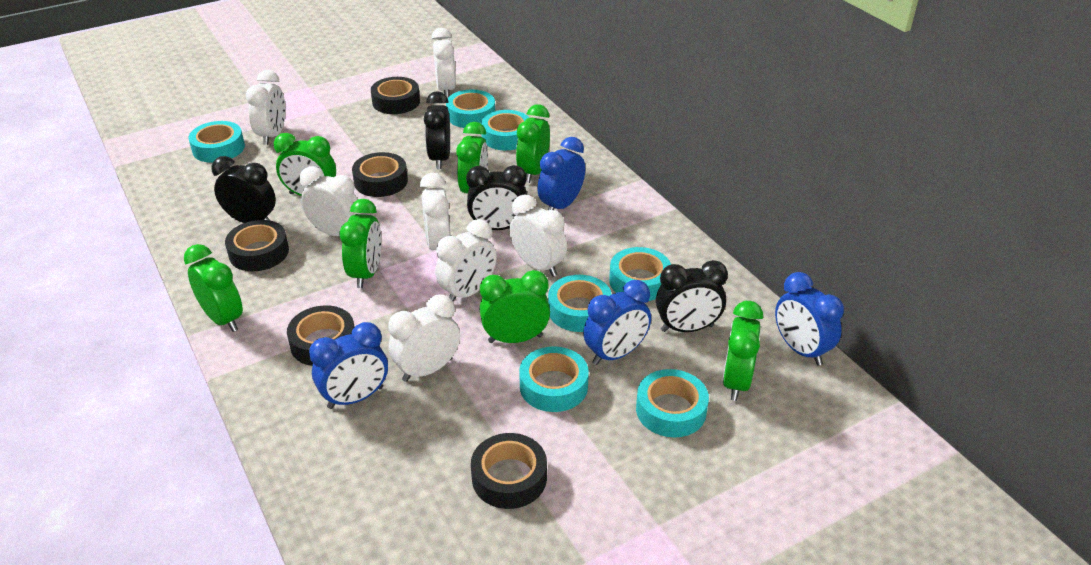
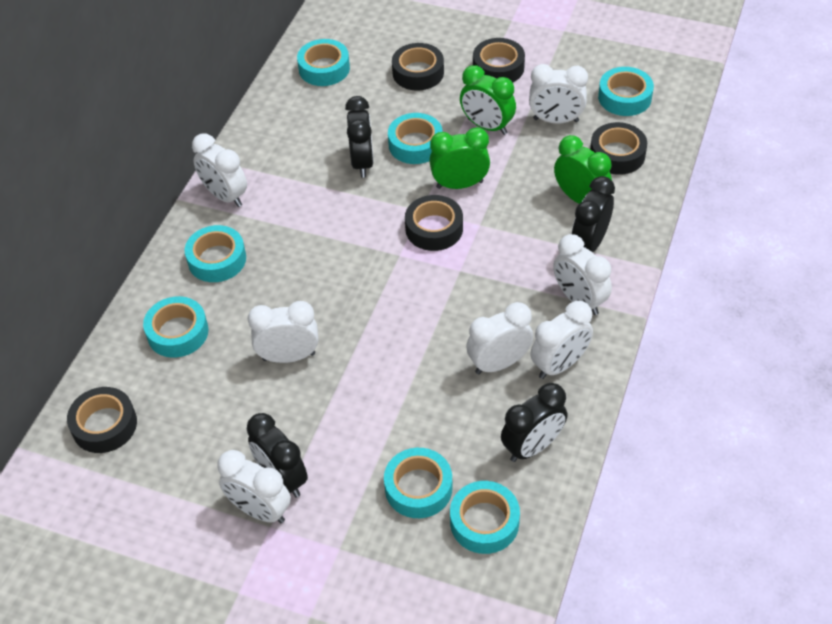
blue clock: 4 -> 0
green clock: 7 -> 3

